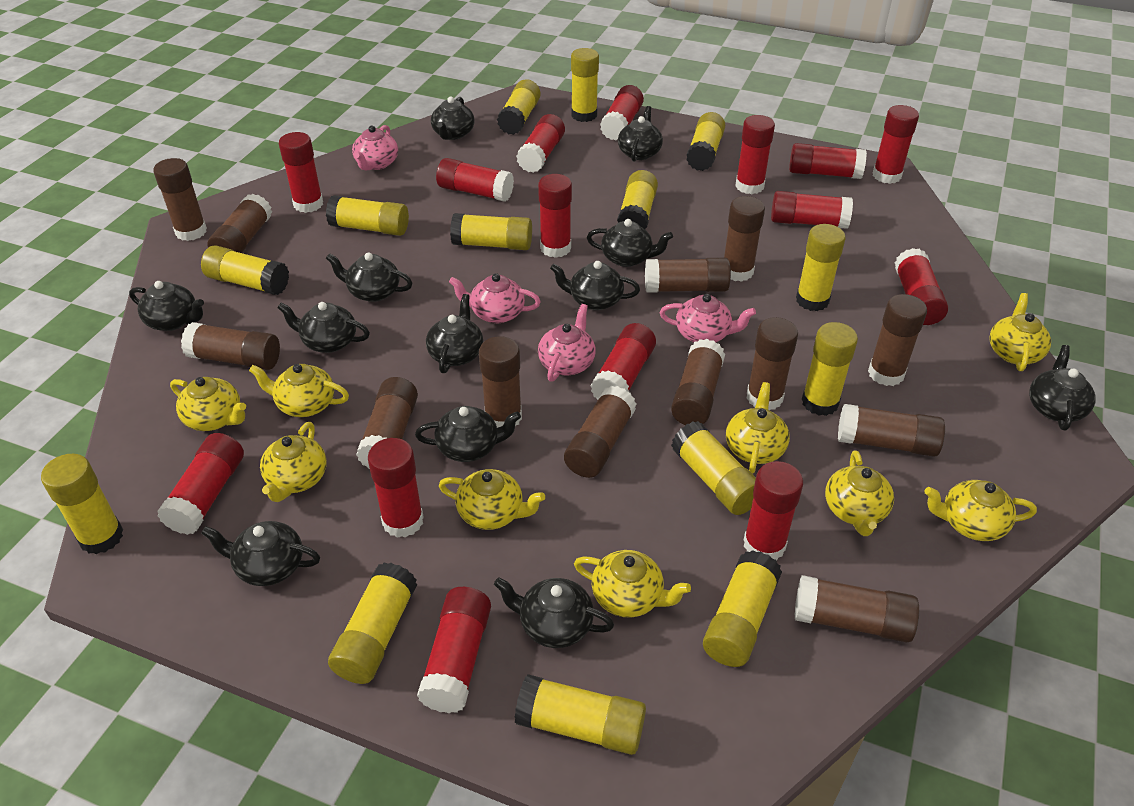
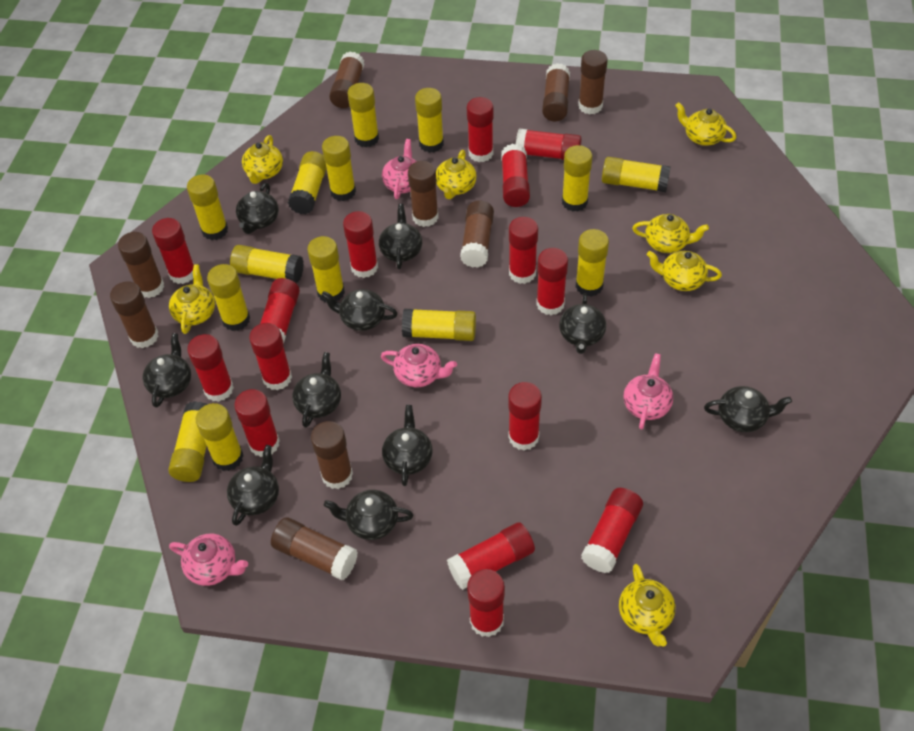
black teapot: 12 -> 10
brown glue stick: 13 -> 9
yellow teapot: 9 -> 7

